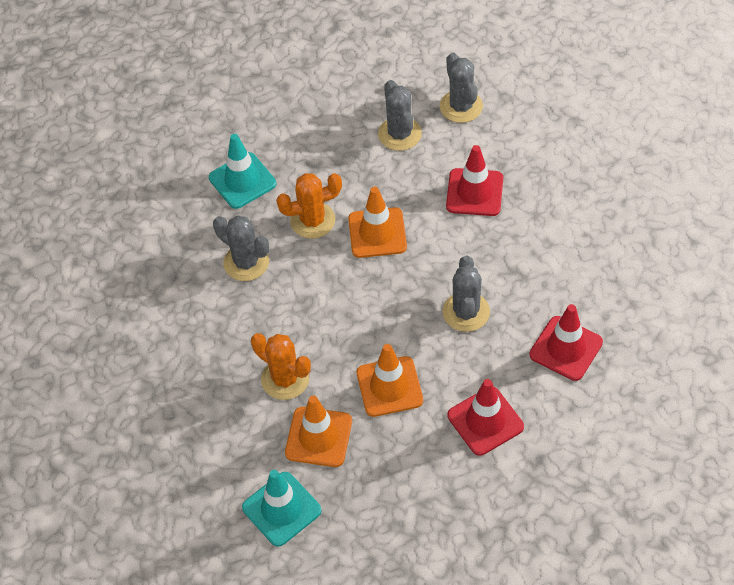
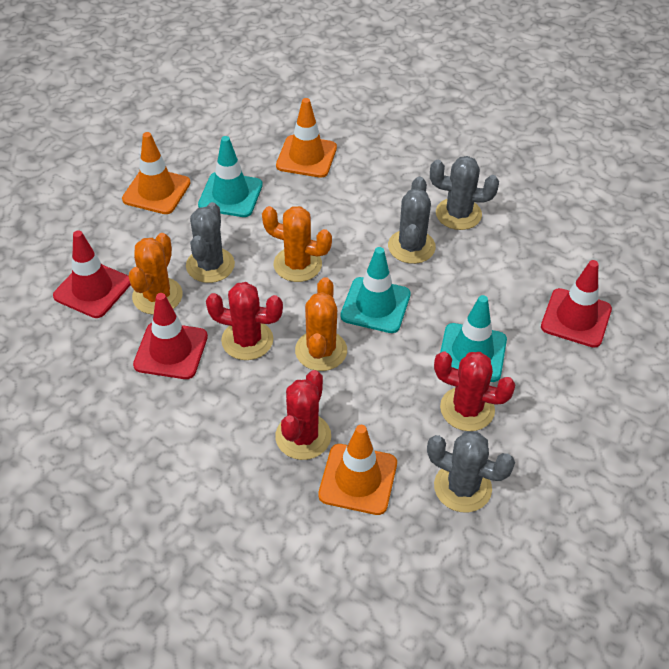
orange cactus: 2 -> 3
red cactus: 0 -> 3
turquoise traffic cone: 2 -> 3

